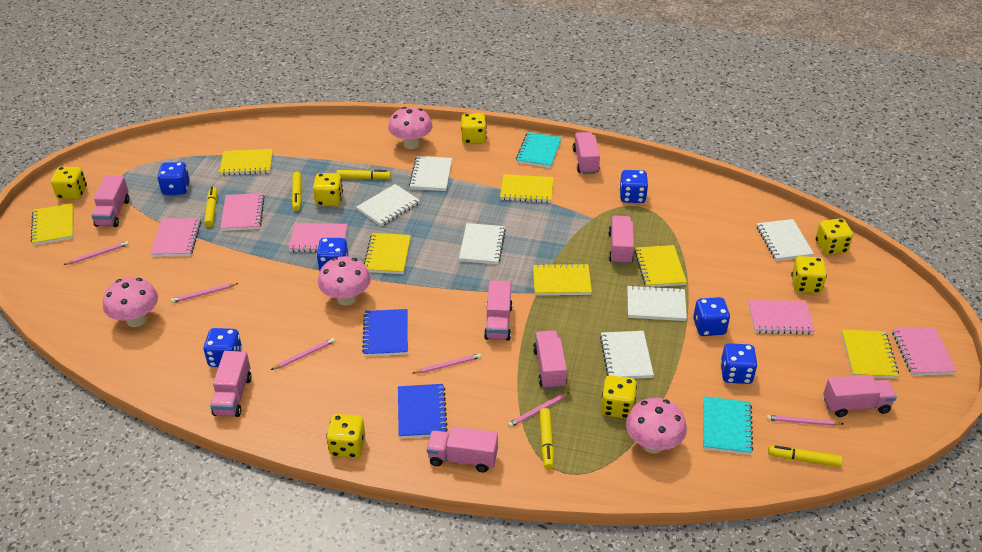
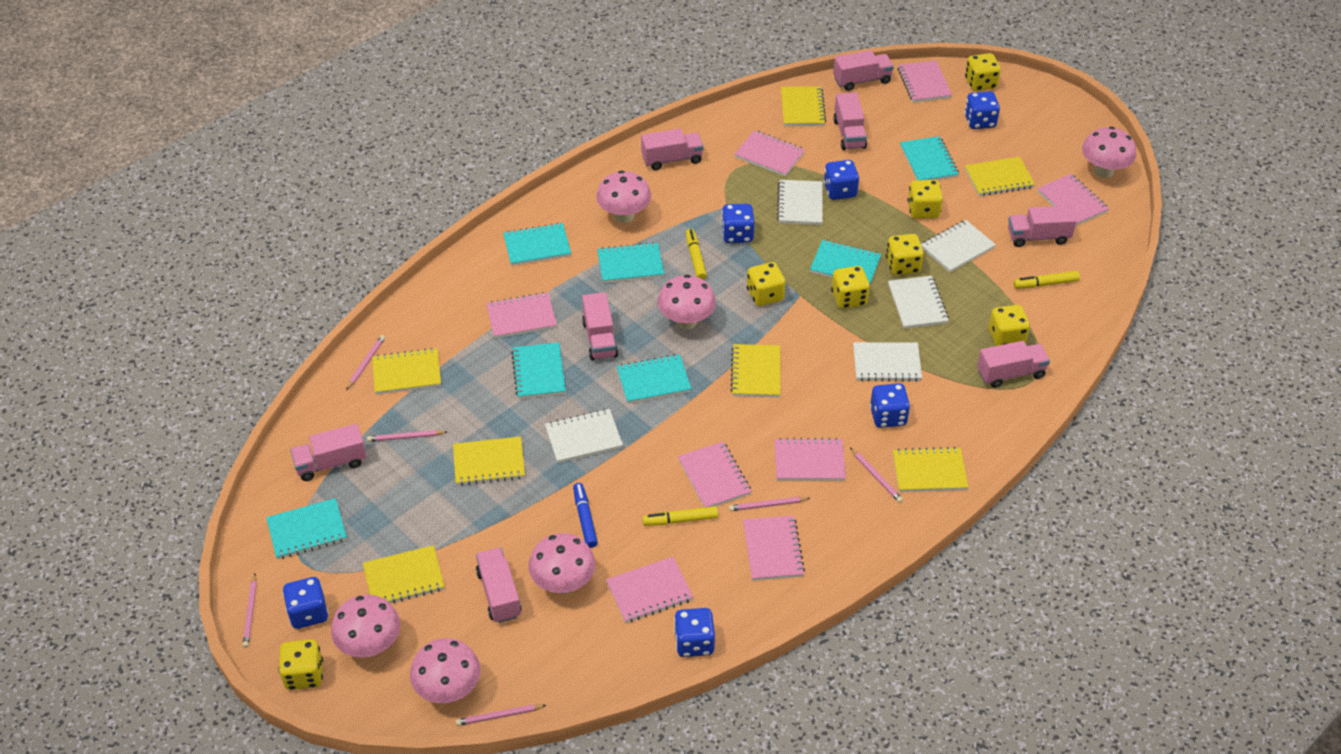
blue marker: 0 -> 1
blue notebook: 2 -> 0
pink mushroom: 4 -> 6
pink notebook: 5 -> 8
turquoise notebook: 2 -> 7
white notebook: 6 -> 5
yellow marker: 5 -> 3

